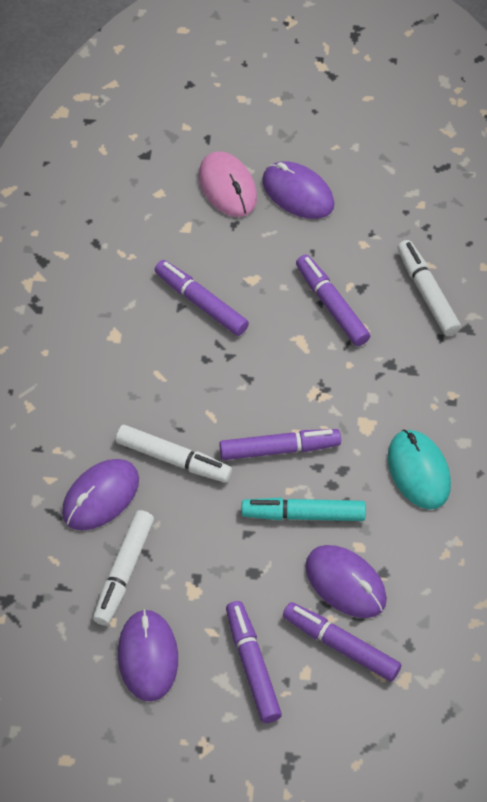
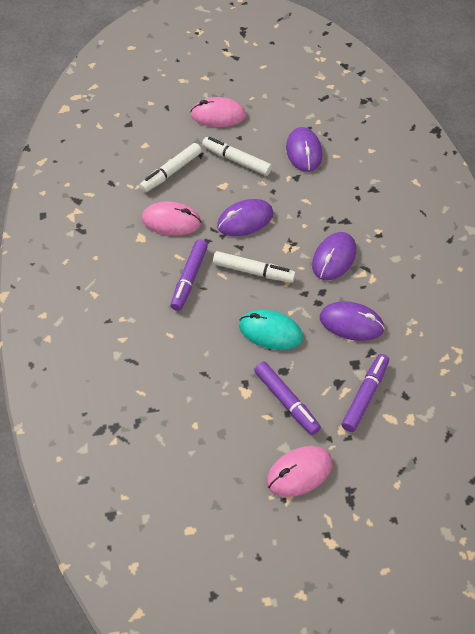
pink mouse: 1 -> 3
purple marker: 5 -> 3
turquoise marker: 1 -> 0

